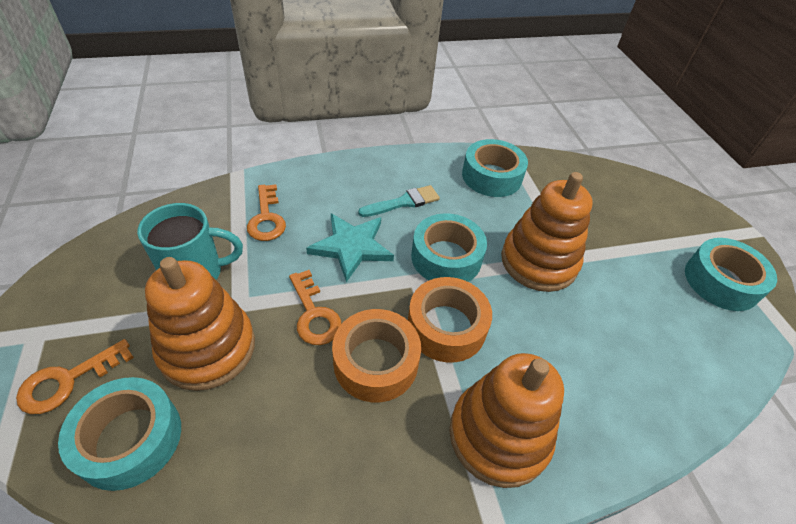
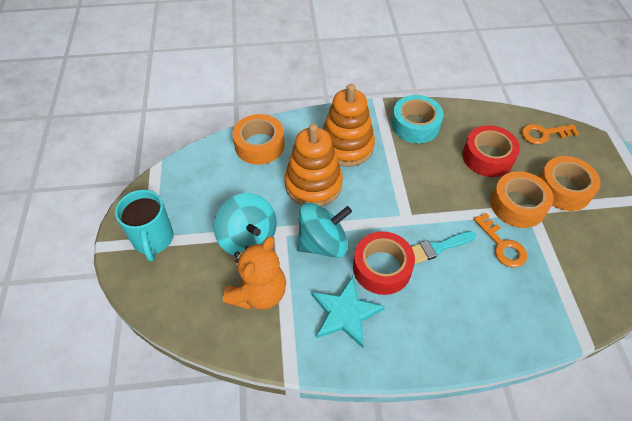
orange key: 3 -> 2
orange stacking toy: 3 -> 2
orange tape: 2 -> 3
orange teddy bear: 0 -> 1
red tape: 0 -> 2
turquoise spinning top: 0 -> 2
turquoise tape: 4 -> 1

